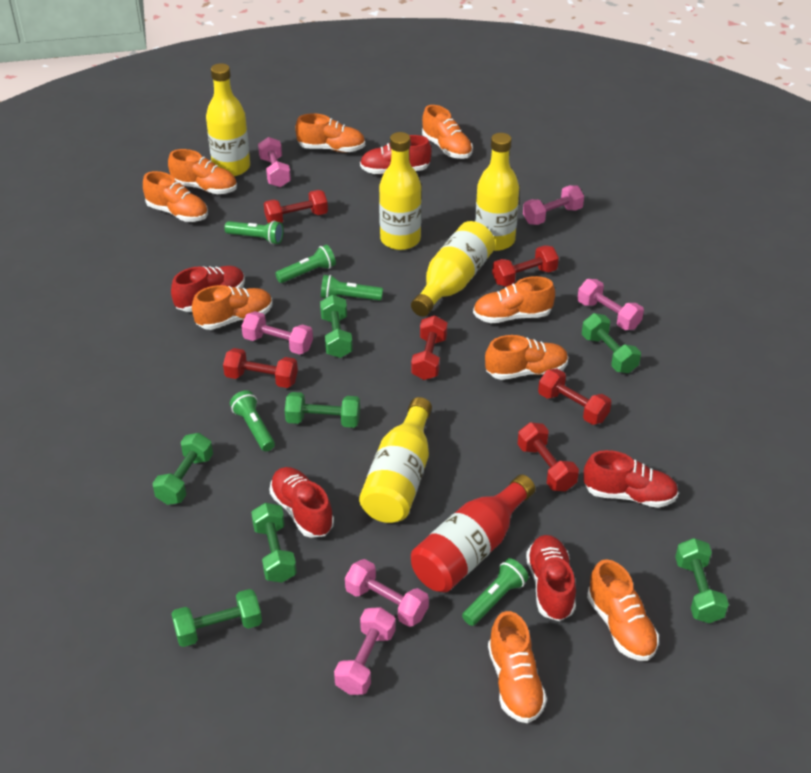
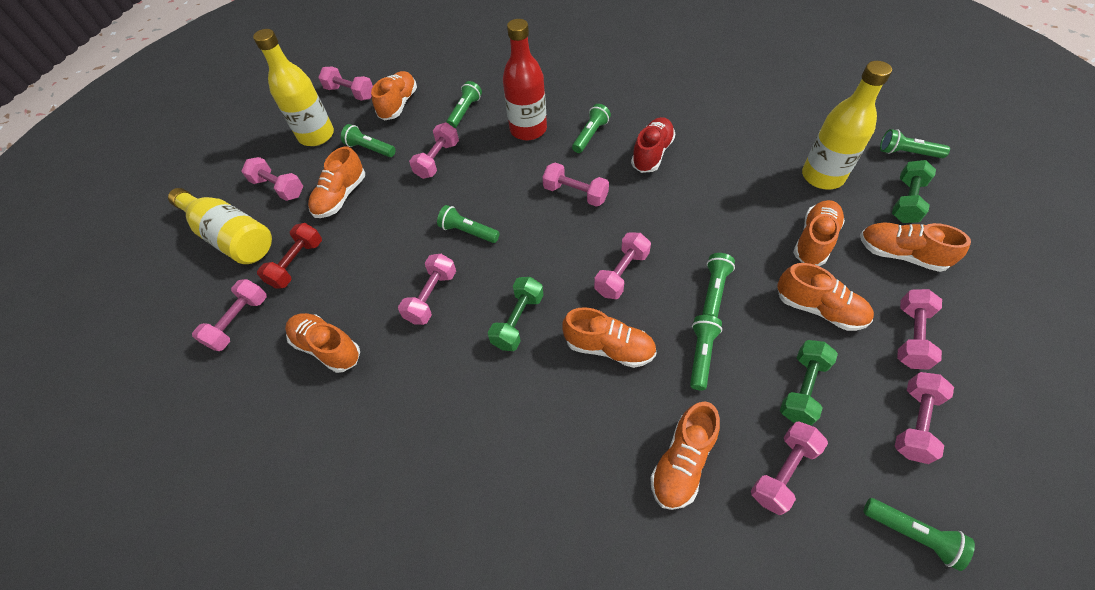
green dumbbell: 7 -> 3
green flashlight: 5 -> 8
orange shoe: 9 -> 8
pink dumbbell: 6 -> 10
red dumbbell: 6 -> 1
red shoe: 5 -> 1
yellow bottle: 5 -> 3

